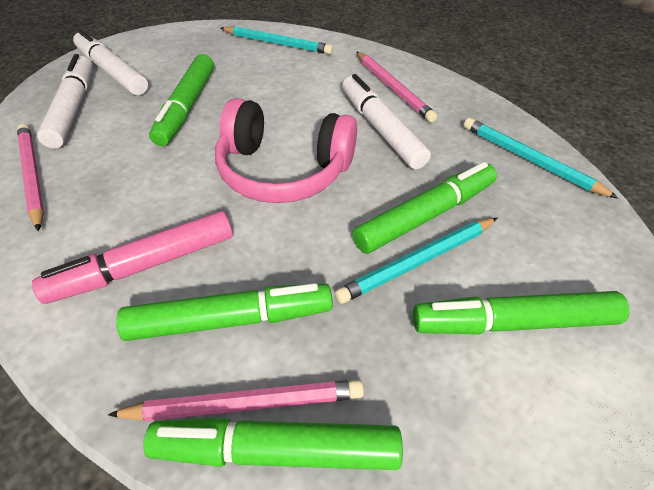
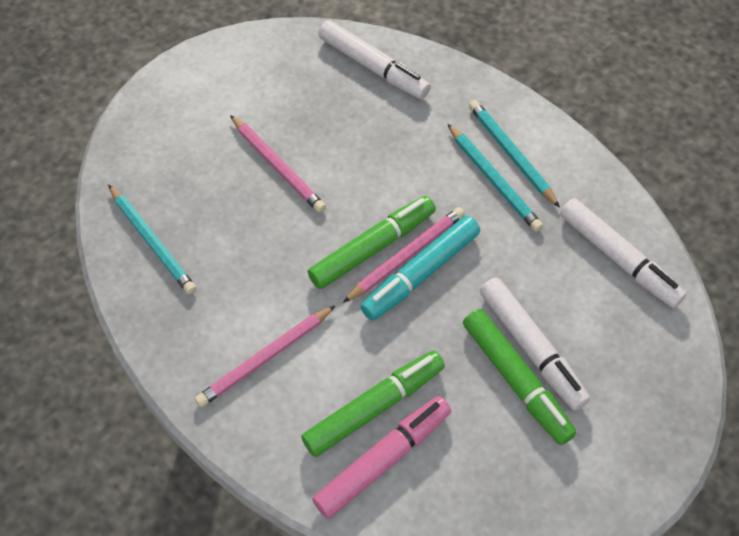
green marker: 5 -> 3
pink headphones: 1 -> 0
turquoise marker: 0 -> 1

